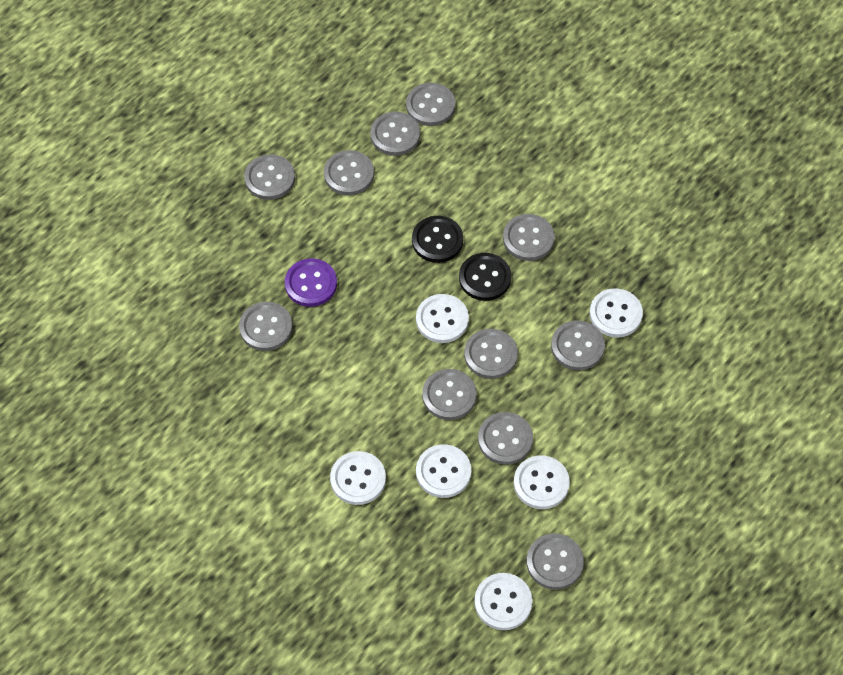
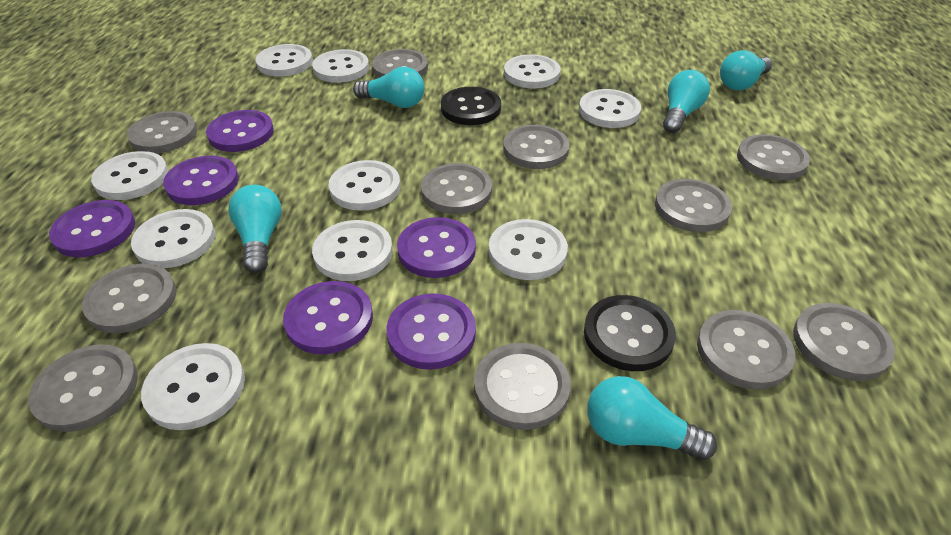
purple button: 1 -> 6
turquoise light bulb: 0 -> 5
white button: 6 -> 10

